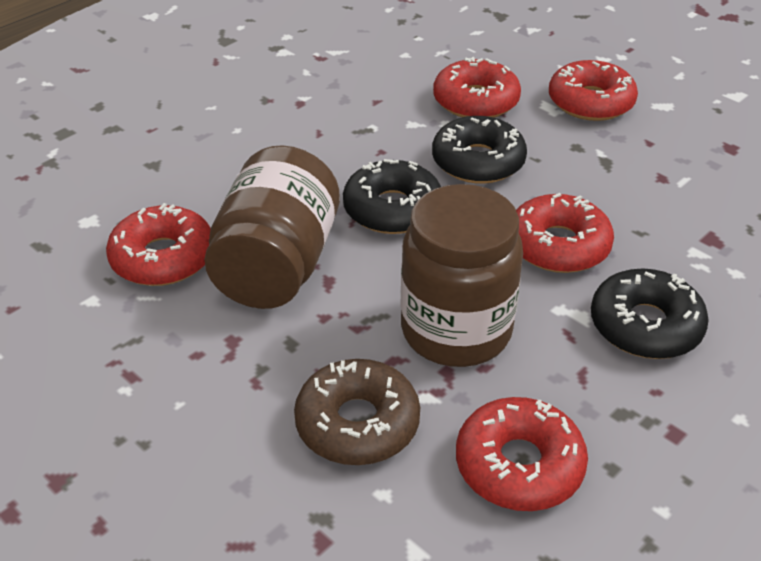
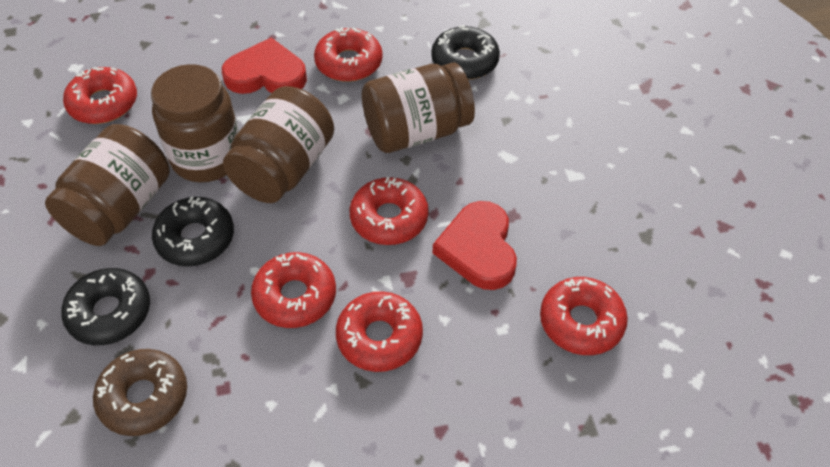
brown jar: 2 -> 4
red donut: 5 -> 6
red heart: 0 -> 2

